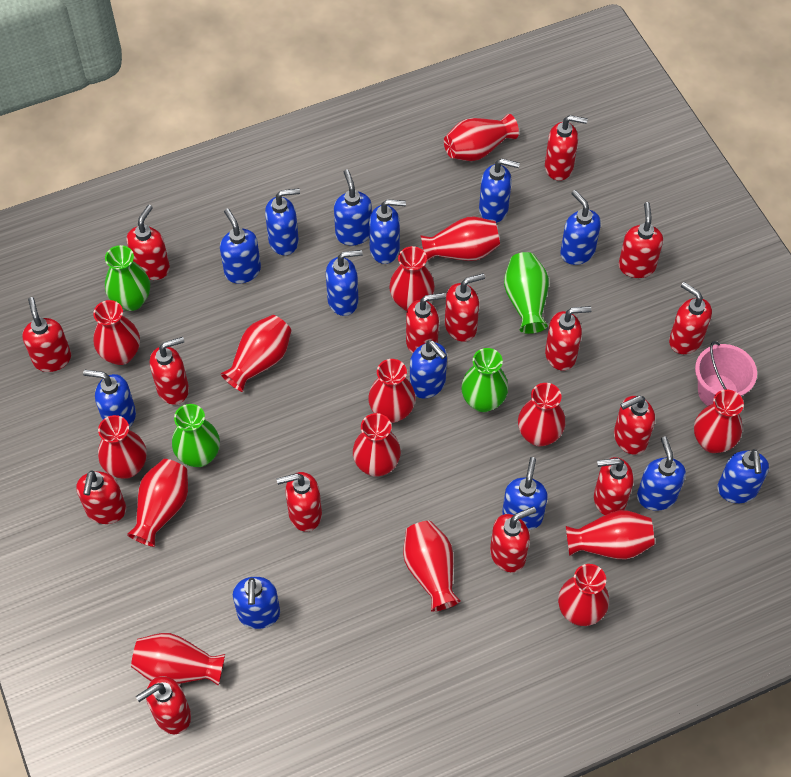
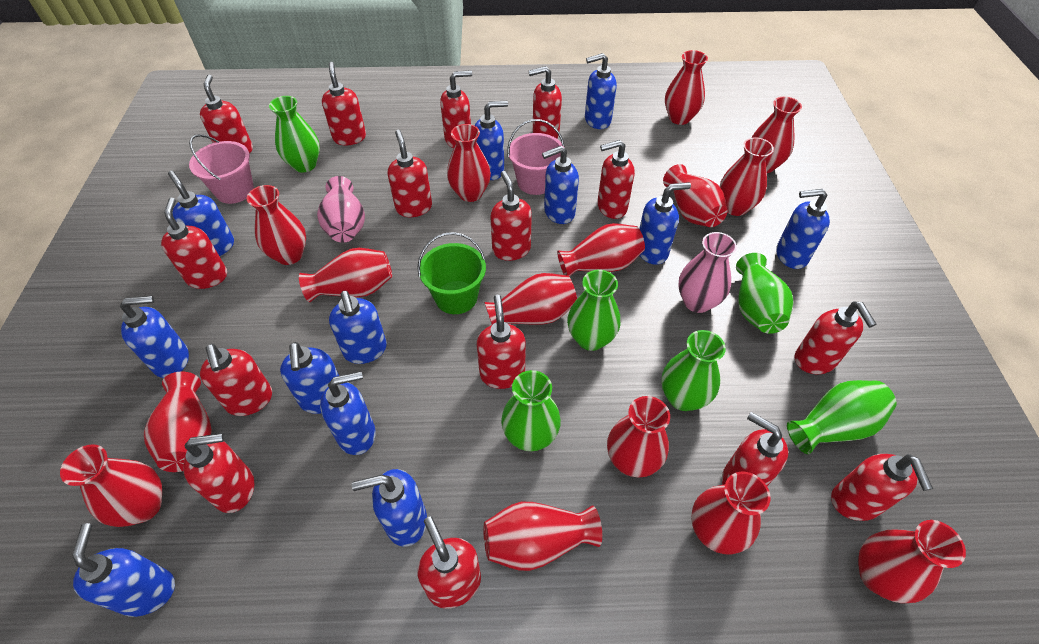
blue soap dispenser: 13 -> 12
green bucket: 0 -> 1
green vase: 4 -> 6
pink bucket: 1 -> 2
pink vase: 0 -> 2

